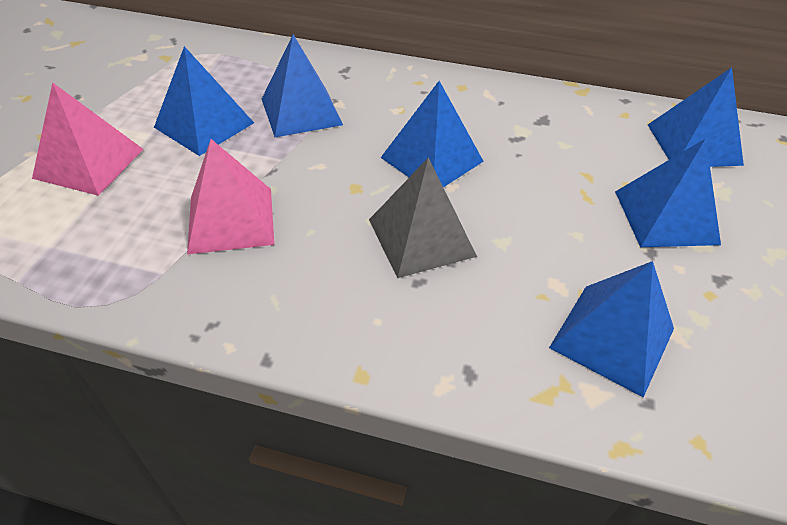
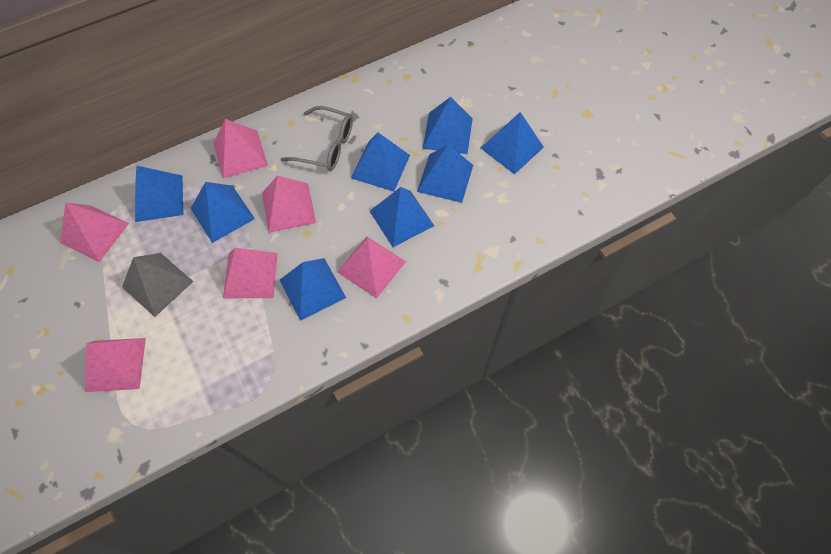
blue pyramid: 6 -> 8
grey glasses: 0 -> 1
pink pyramid: 2 -> 6

